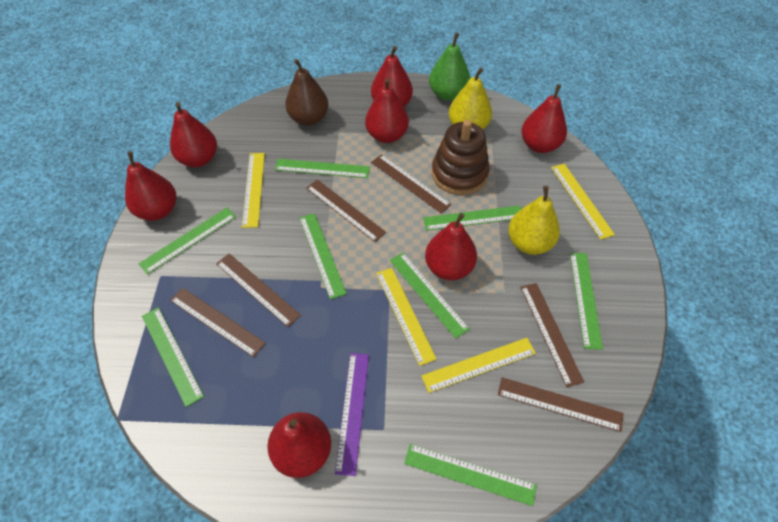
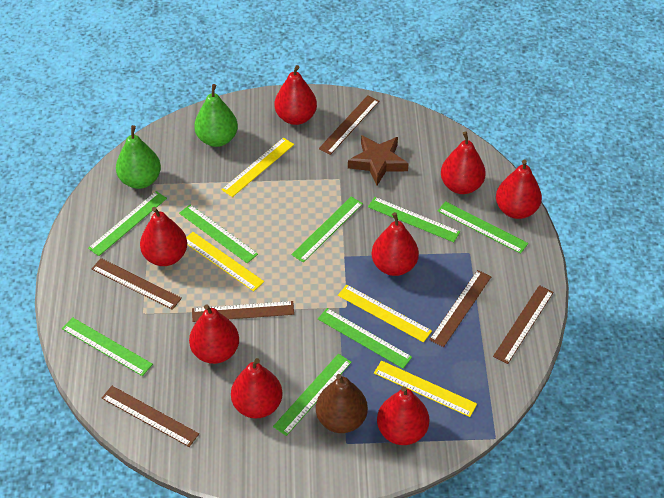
brown stacking toy: 1 -> 0
brown star: 0 -> 1
green pear: 1 -> 2
purple ruler: 1 -> 0
red pear: 7 -> 8
yellow pear: 2 -> 0

